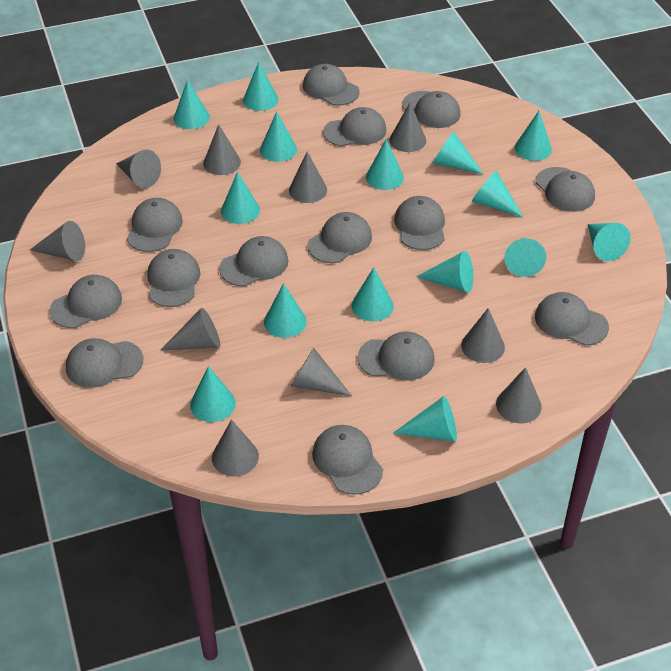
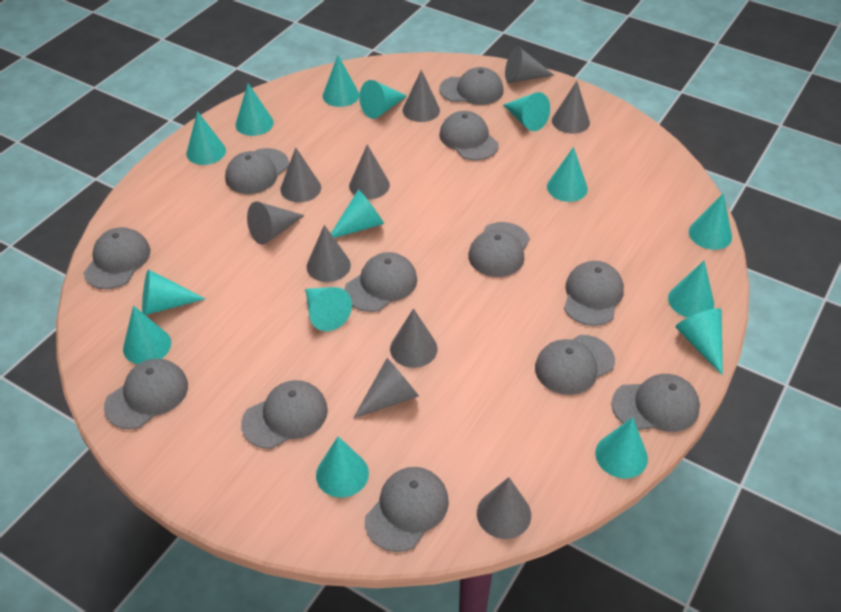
grey cap: 14 -> 12

